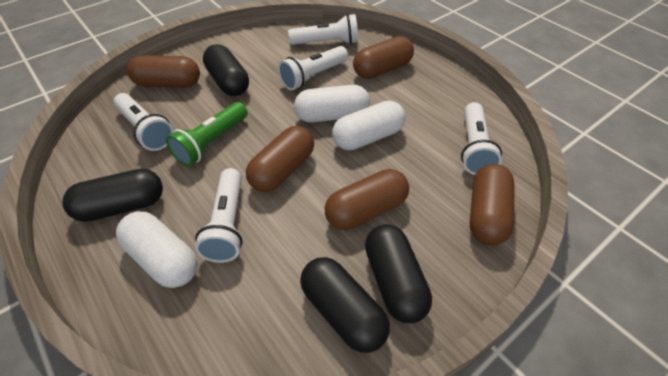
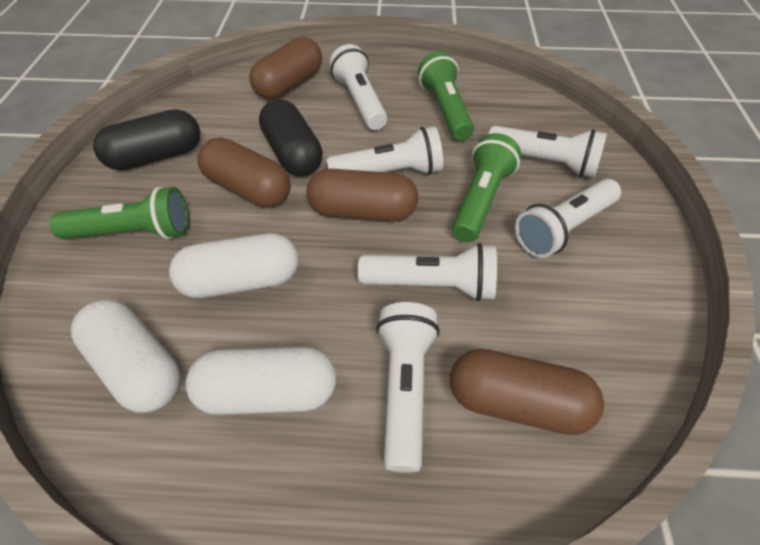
black capsule: 4 -> 2
brown capsule: 5 -> 4
green flashlight: 1 -> 3
white flashlight: 5 -> 6

